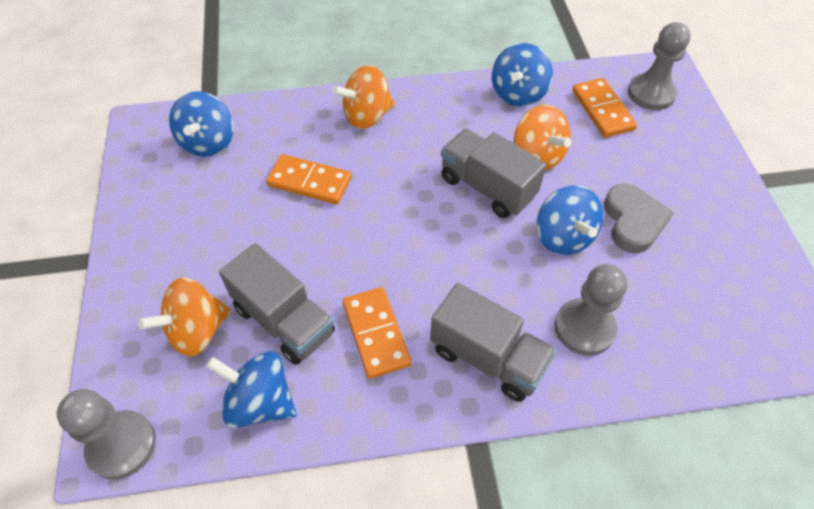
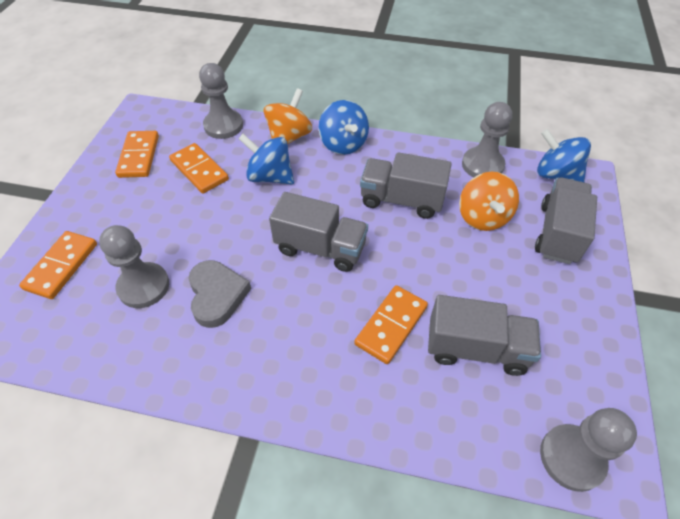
blue spinning top: 4 -> 3
grey pawn: 3 -> 4
grey truck: 3 -> 4
orange domino: 3 -> 4
orange spinning top: 3 -> 2

